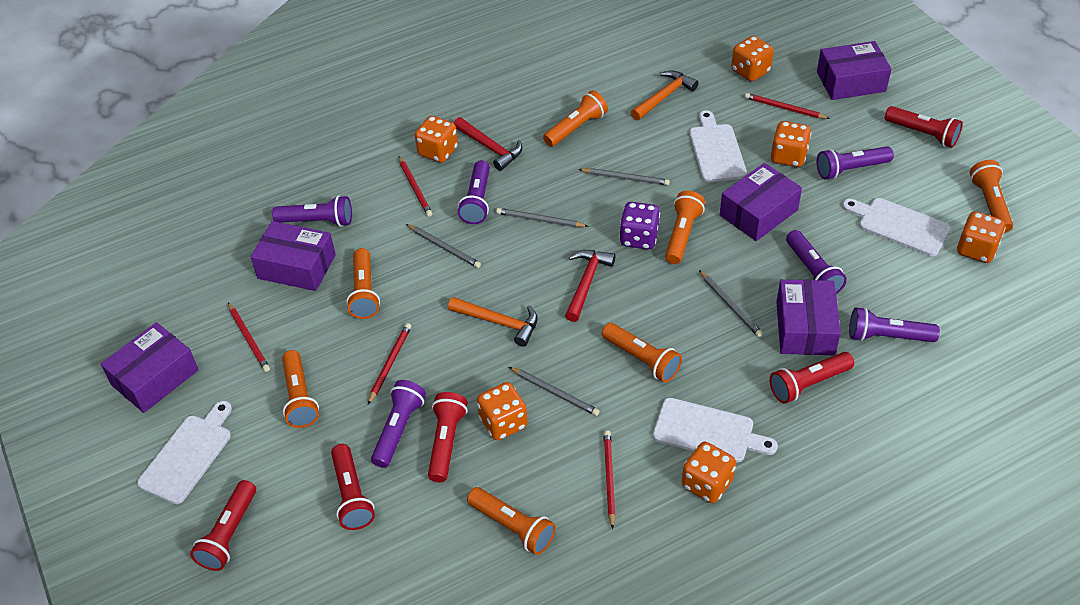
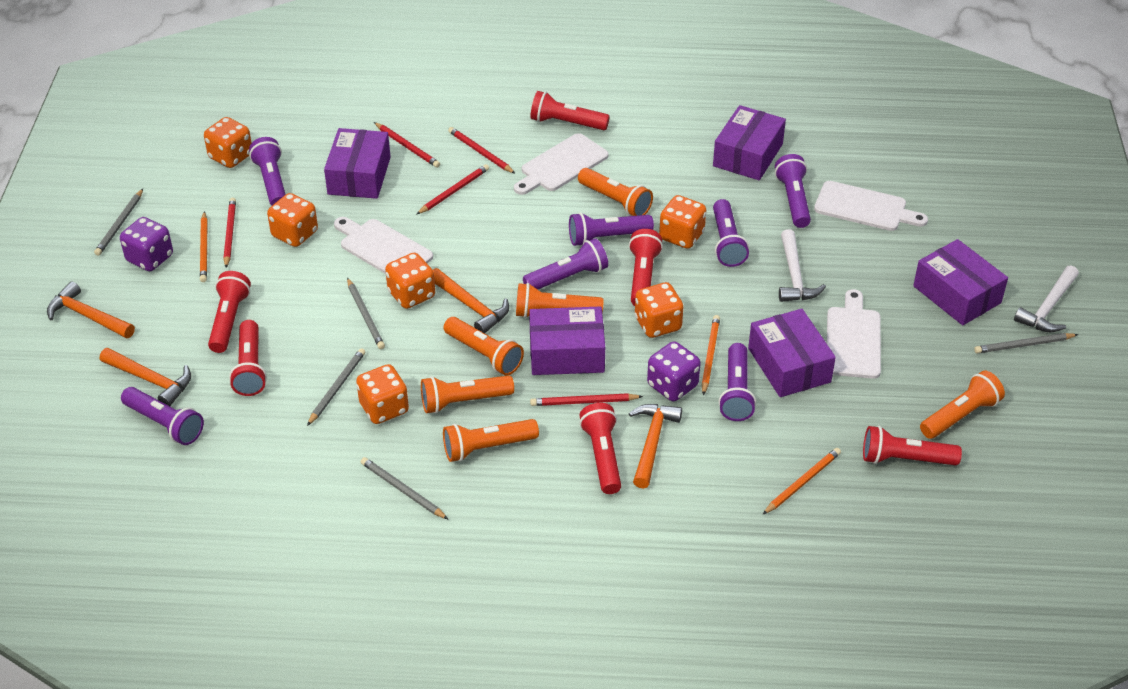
orange flashlight: 7 -> 6
orange hammer: 2 -> 4
orange pencil: 0 -> 3
purple dice: 1 -> 2
purple flashlight: 6 -> 7
red flashlight: 5 -> 6
red hammer: 2 -> 0
white hammer: 0 -> 2

